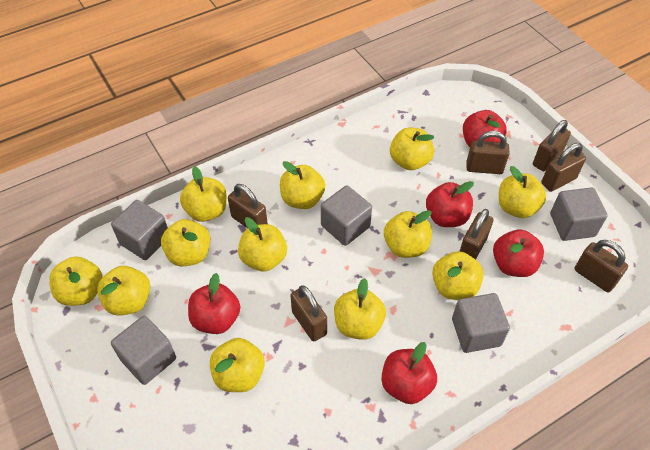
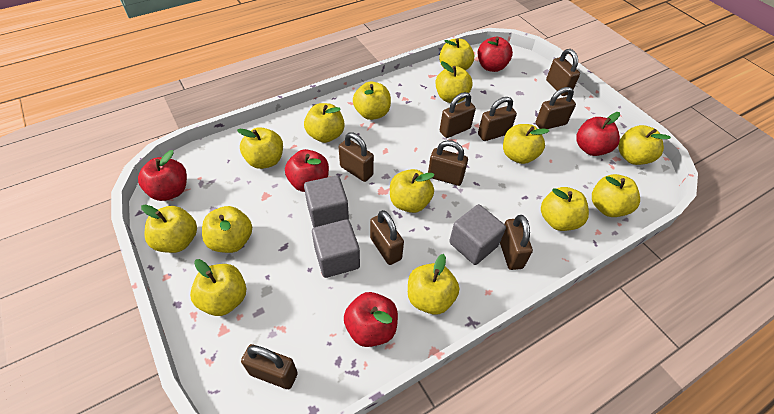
brown padlock: 7 -> 9
grey cube: 5 -> 3
yellow apple: 12 -> 14

